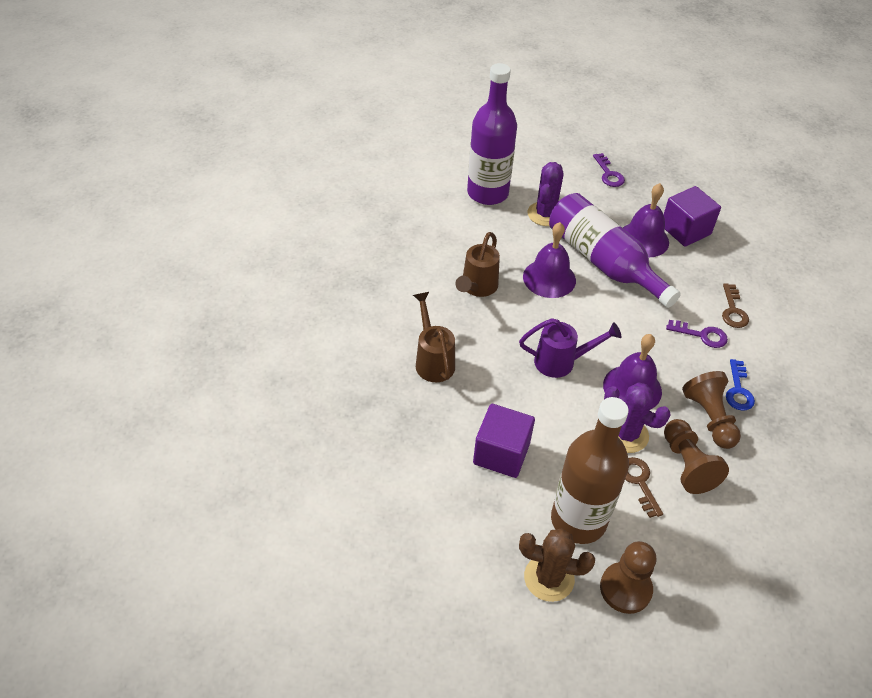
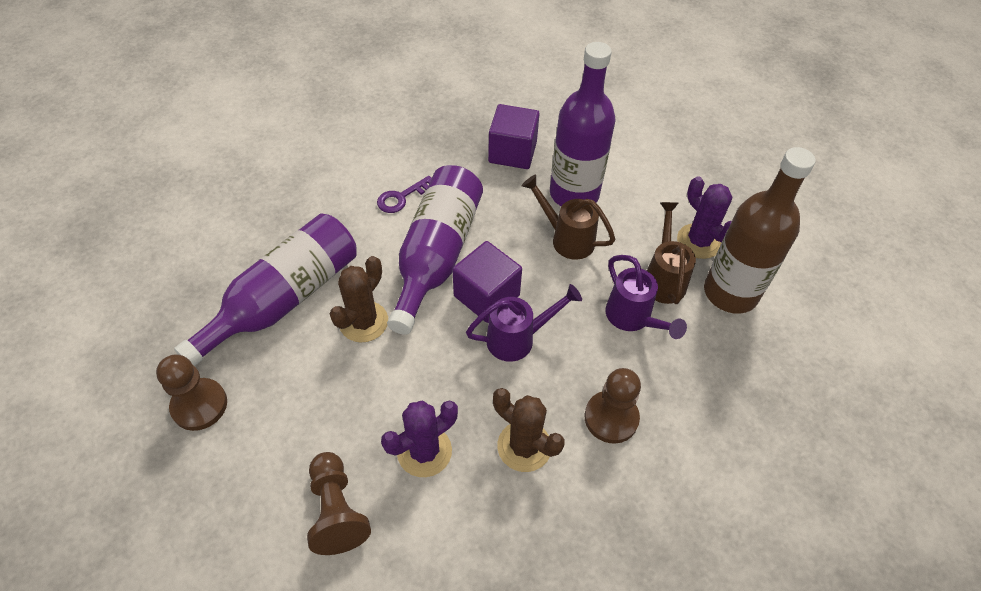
blue key: 1 -> 0
brown cactus: 1 -> 2
brown key: 2 -> 0
purple bell: 3 -> 0
purple bottle: 2 -> 3
purple key: 2 -> 1
purple watering can: 1 -> 2

